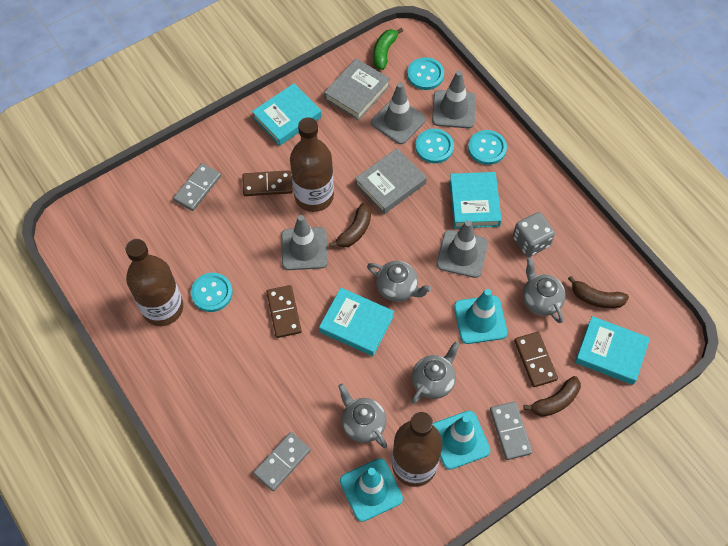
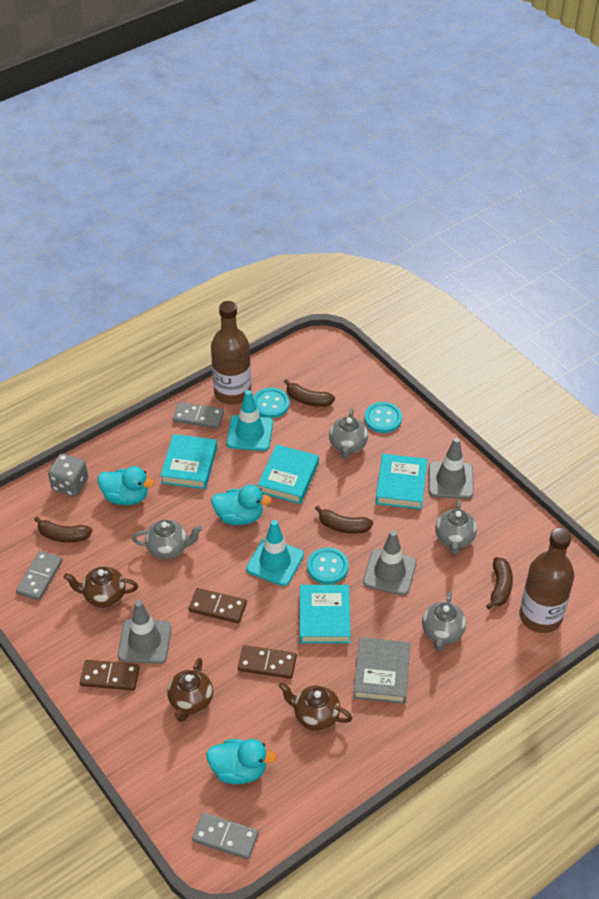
brown banana: 3 -> 4
brown bottle: 3 -> 2
brown teapot: 0 -> 3
green banana: 1 -> 0
grey book: 2 -> 1
grey traffic cone: 4 -> 3
turquoise button: 4 -> 3
turquoise duck: 0 -> 3
turquoise traffic cone: 3 -> 2

